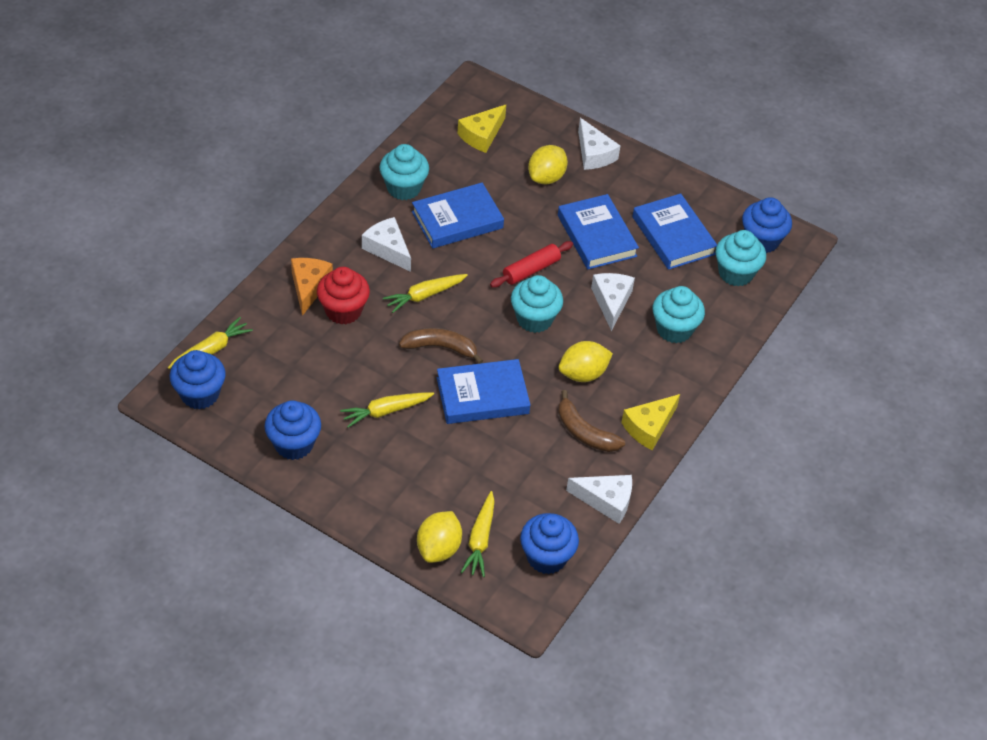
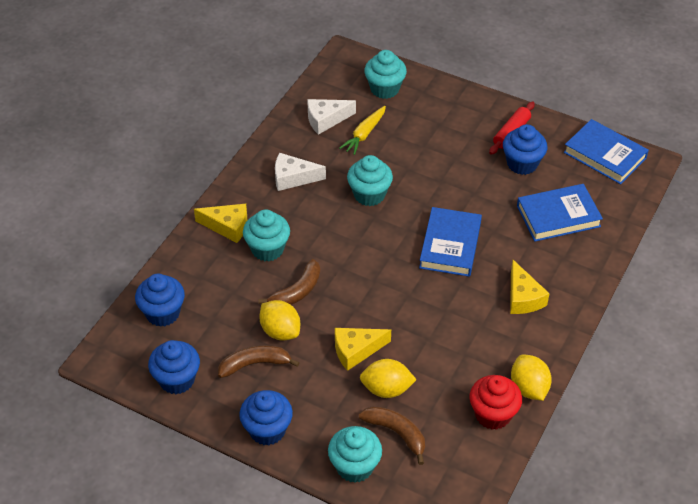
blue book: 4 -> 3
brown banana: 2 -> 3
orange cheese: 1 -> 0
white cheese: 4 -> 2
yellow carrot: 4 -> 1
yellow cheese: 2 -> 3

